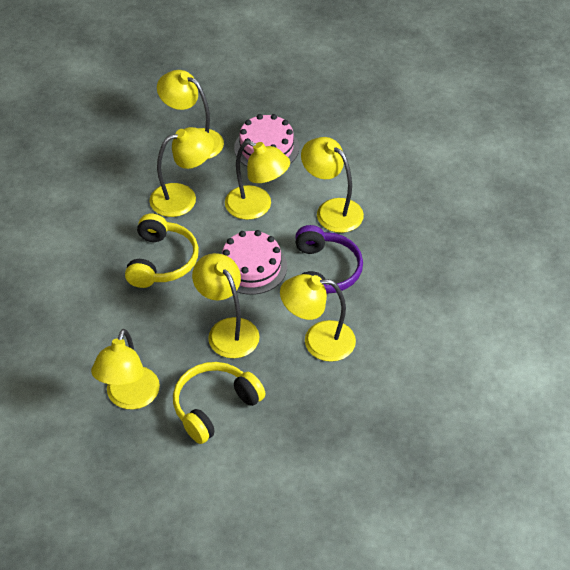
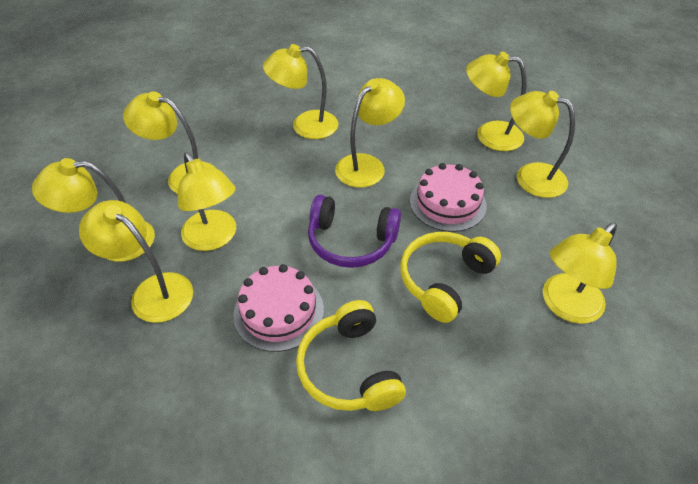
yellow lamp: 7 -> 9

